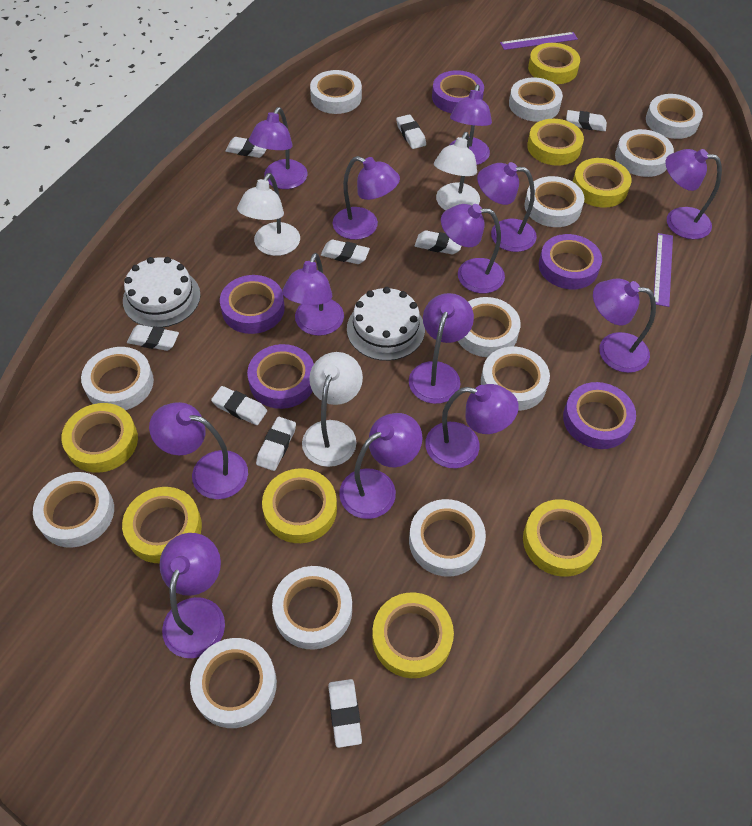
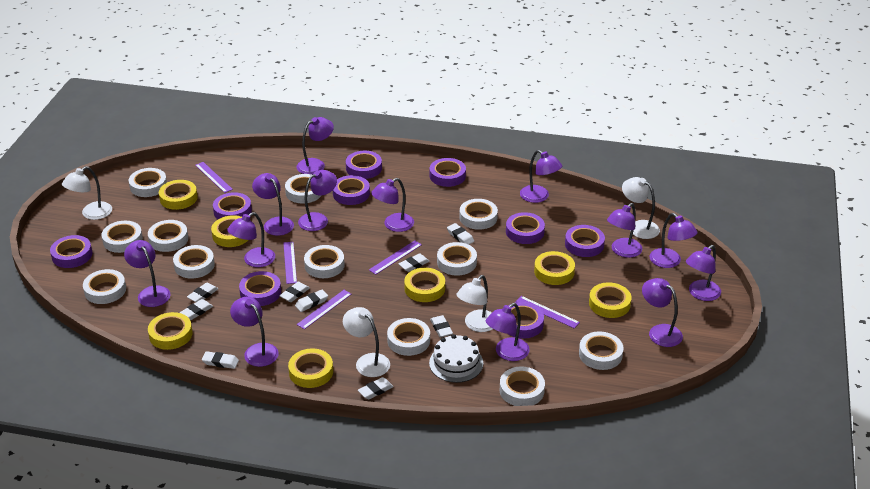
purple ruler: 2 -> 5
purple tape: 5 -> 9
white cake: 2 -> 1
white lamp: 3 -> 4
yellow tape: 8 -> 7

